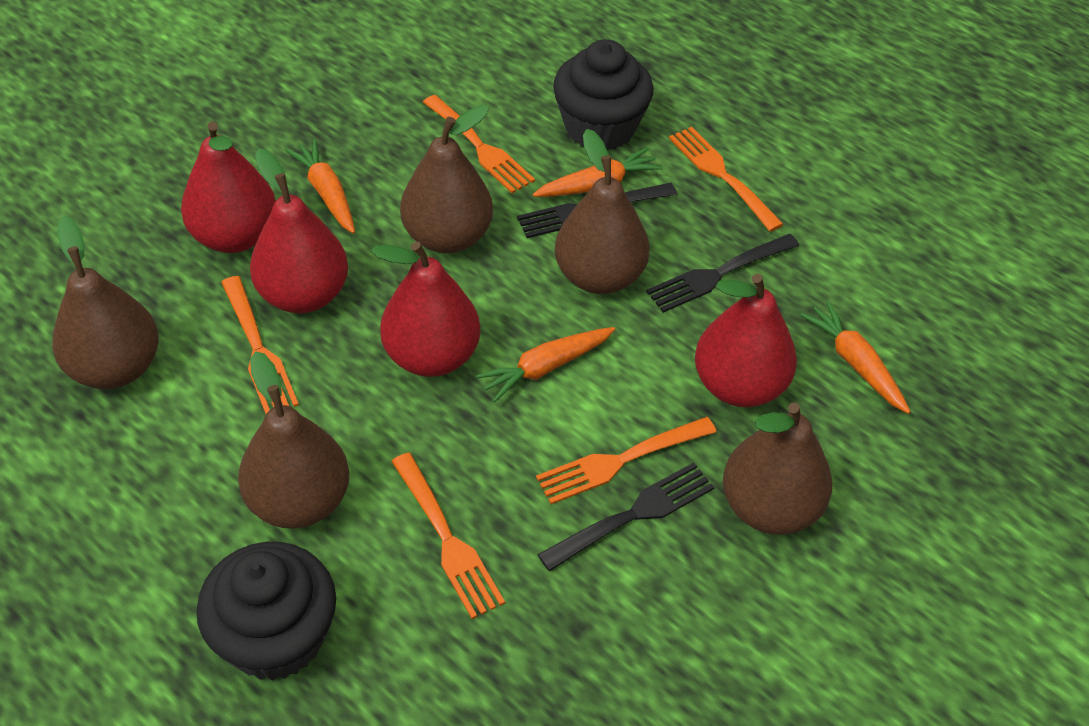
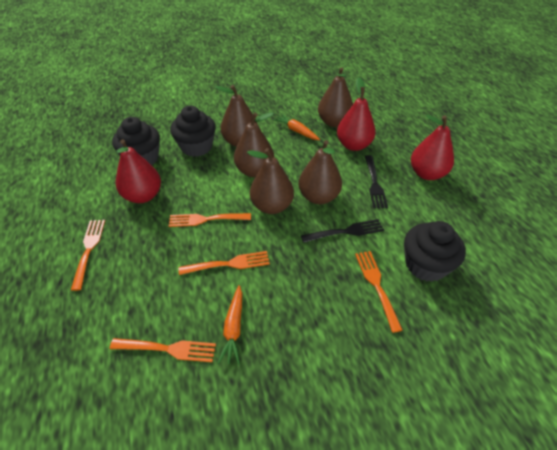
black cupcake: 2 -> 3
black fork: 3 -> 2
orange carrot: 4 -> 2
red pear: 4 -> 3

